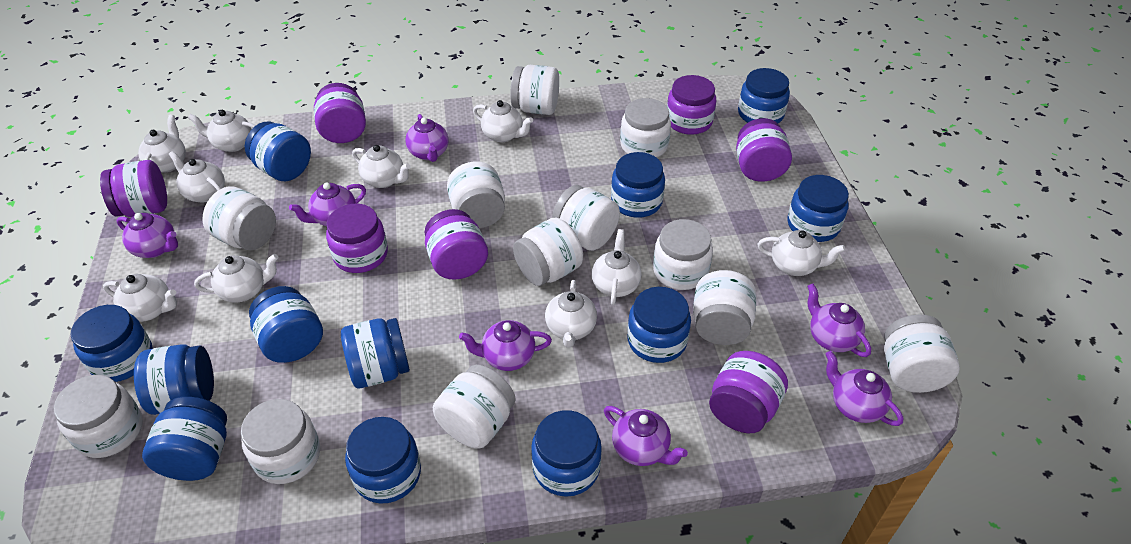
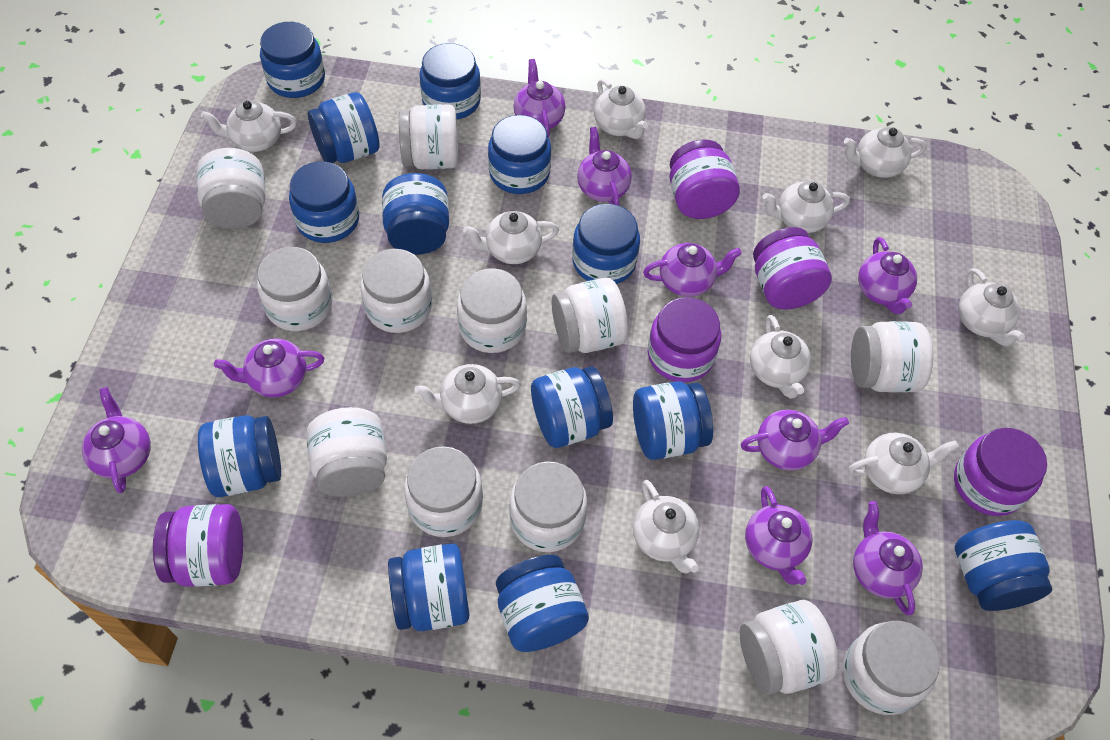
blue jar: 12 -> 13
purple jar: 7 -> 5
purple teapot: 7 -> 9

